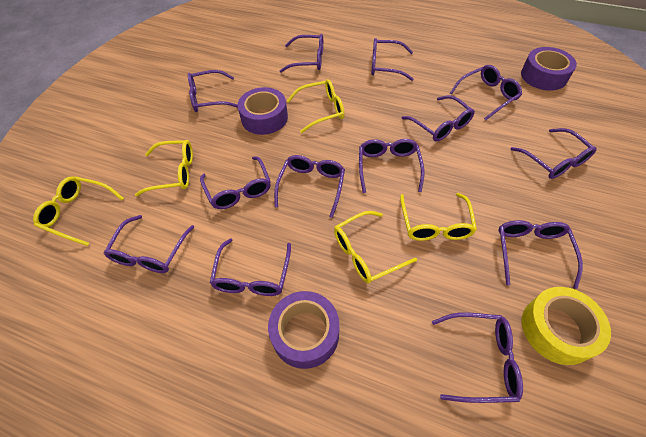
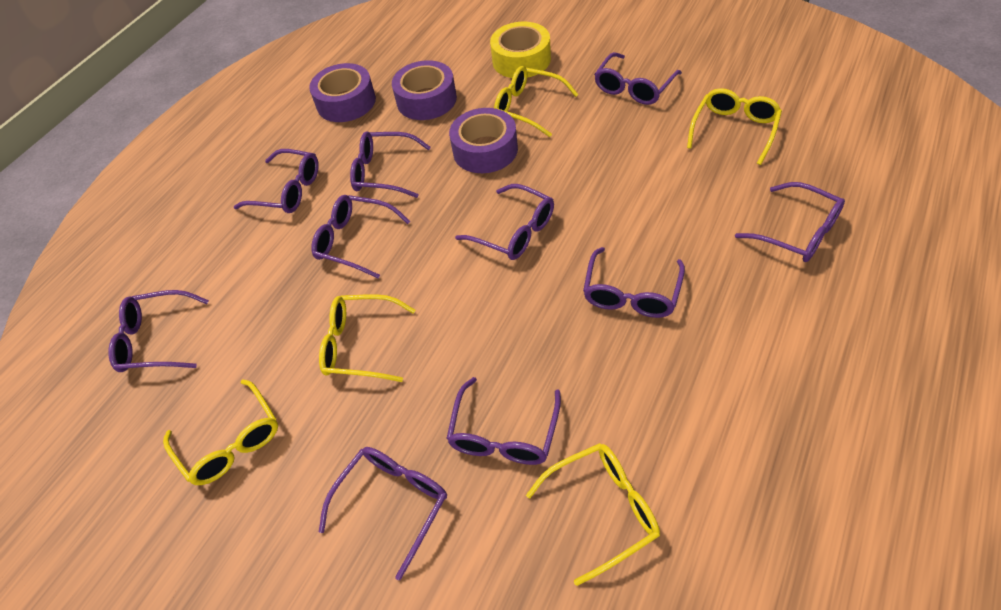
purple glasses: 13 -> 10

